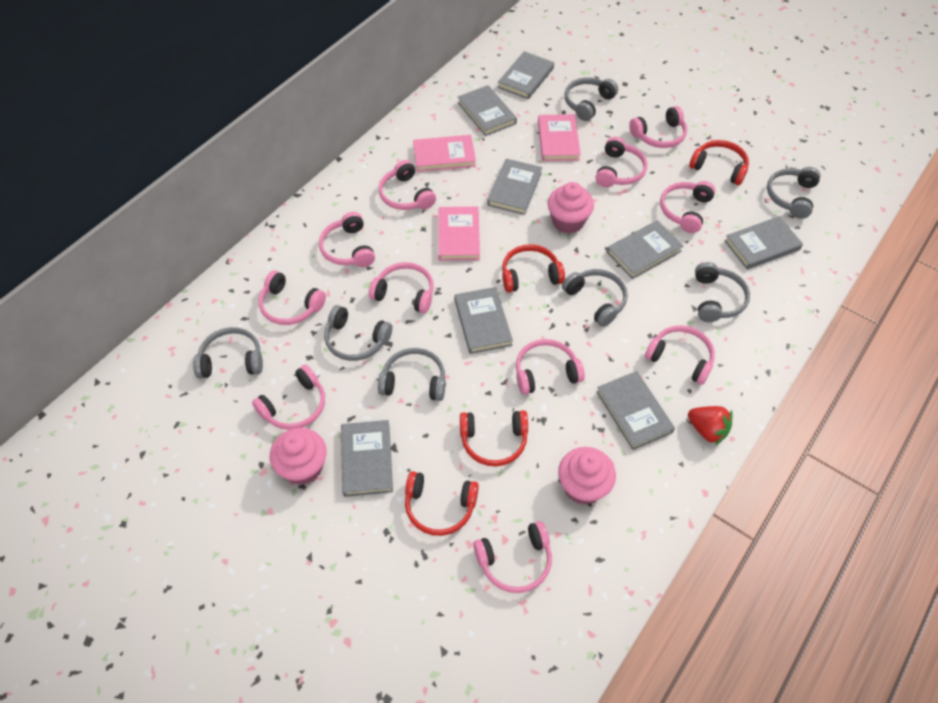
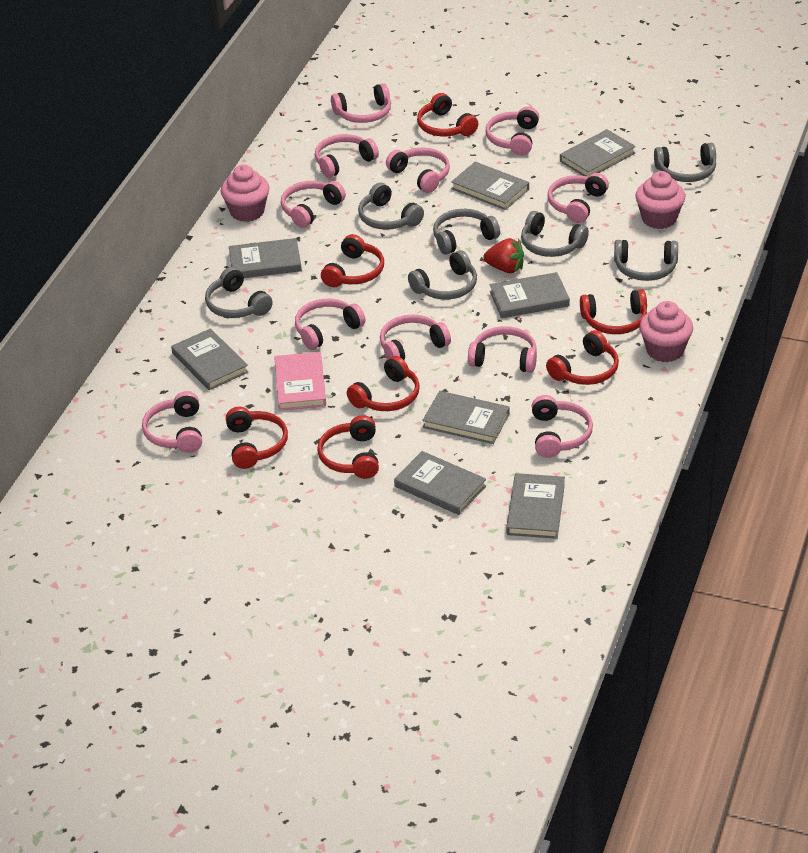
pink book: 3 -> 1
red headphones: 4 -> 7

